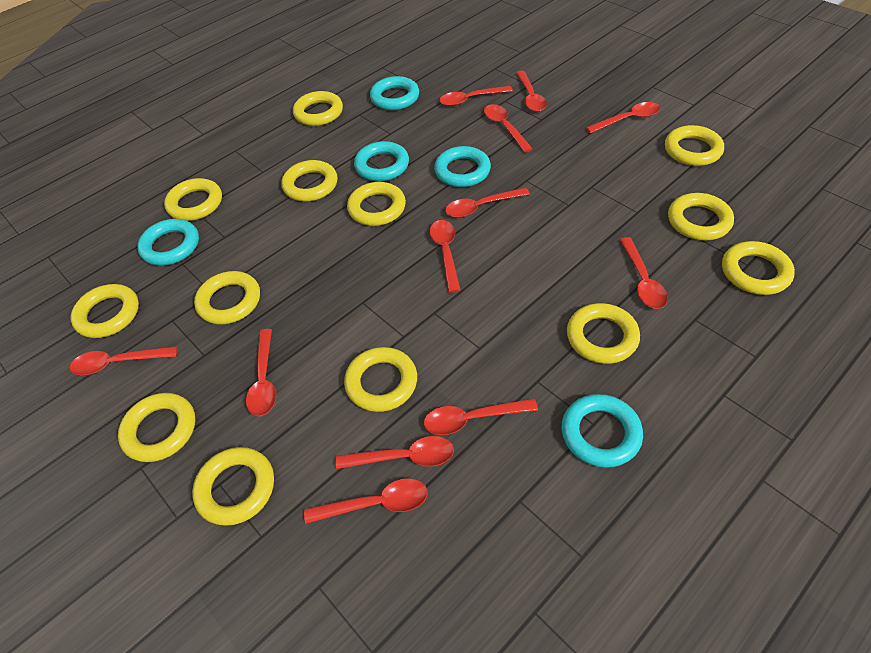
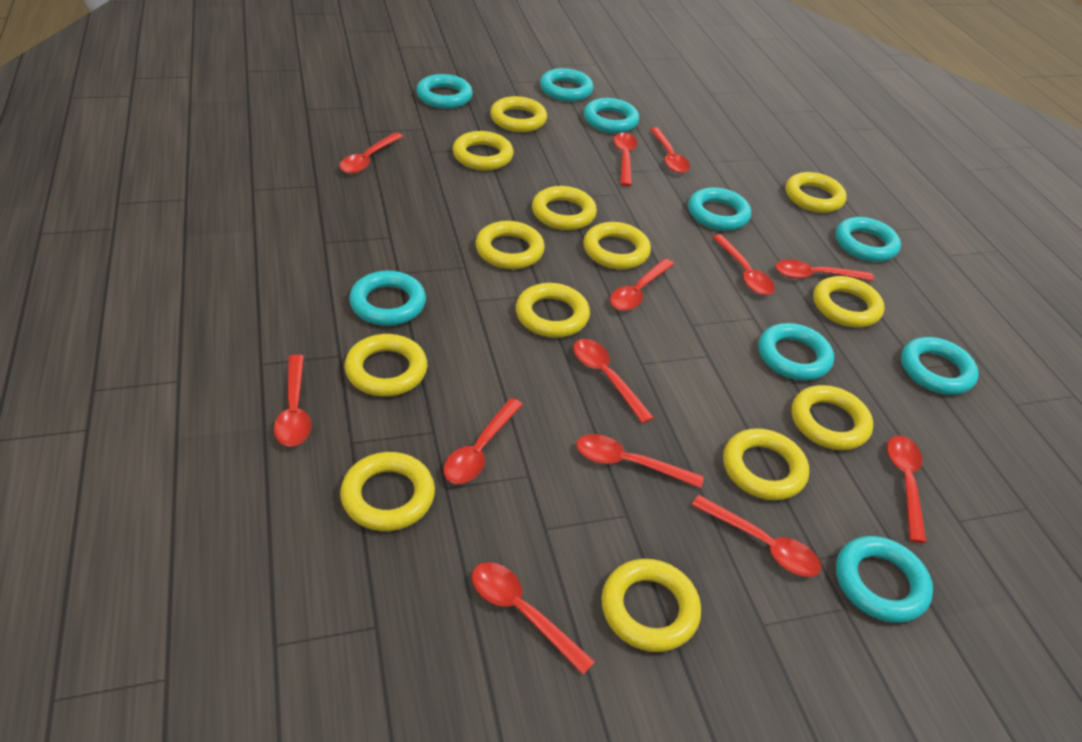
red spoon: 12 -> 13
turquoise ring: 5 -> 9

